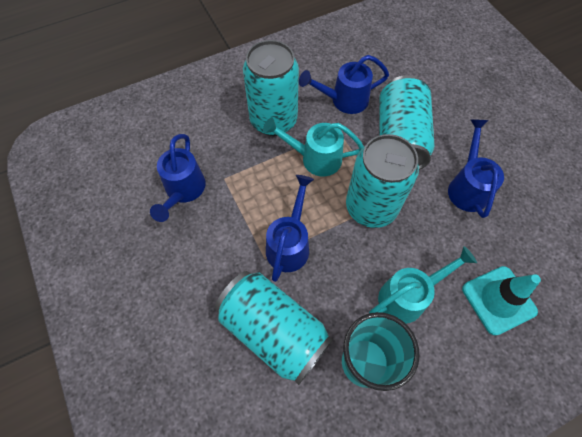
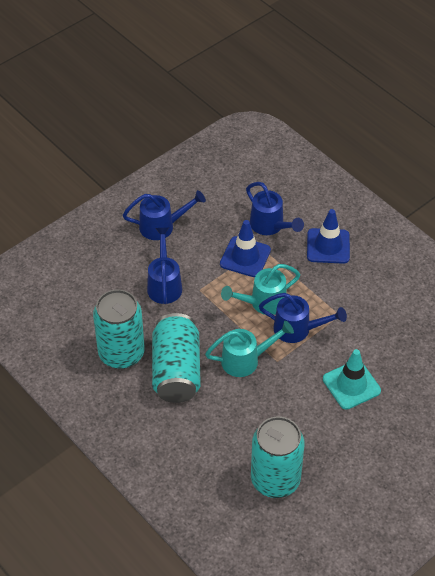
blue traffic cone: 0 -> 2
turquoise can: 4 -> 3
turquoise cup: 1 -> 0

